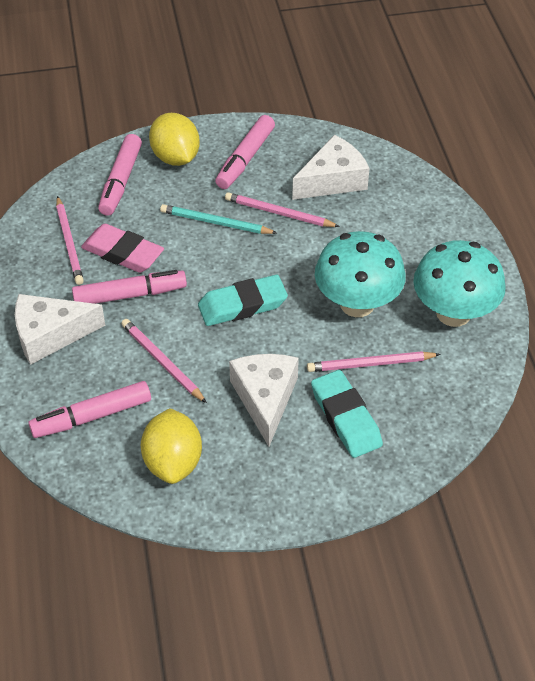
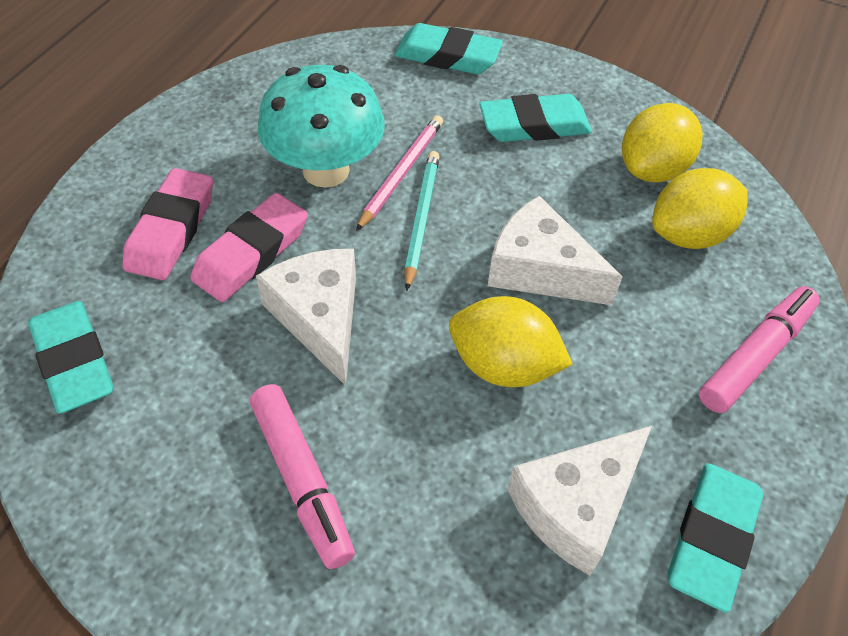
pink eraser: 1 -> 2
pink marker: 4 -> 2
pink pencil: 4 -> 1
turquoise eraser: 2 -> 4
turquoise mushroom: 2 -> 1
yellow lemon: 2 -> 3

